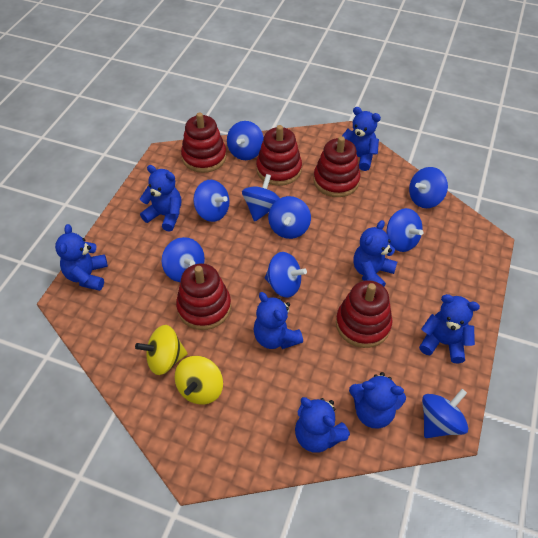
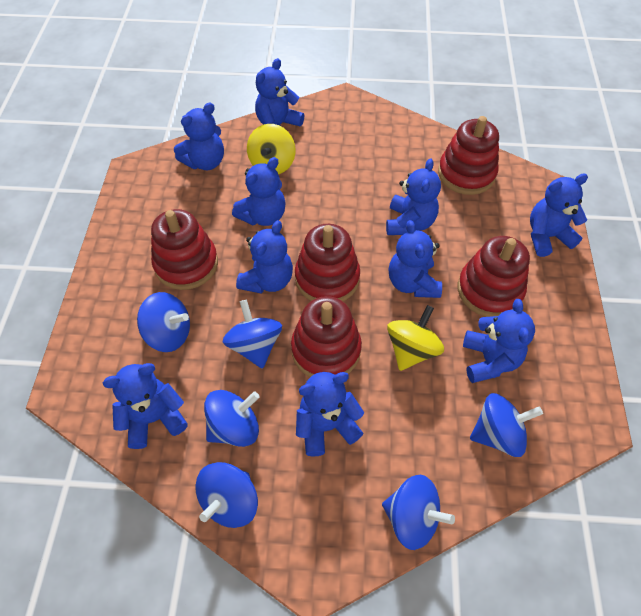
blue spinning top: 9 -> 6
blue teddy bear: 8 -> 10

